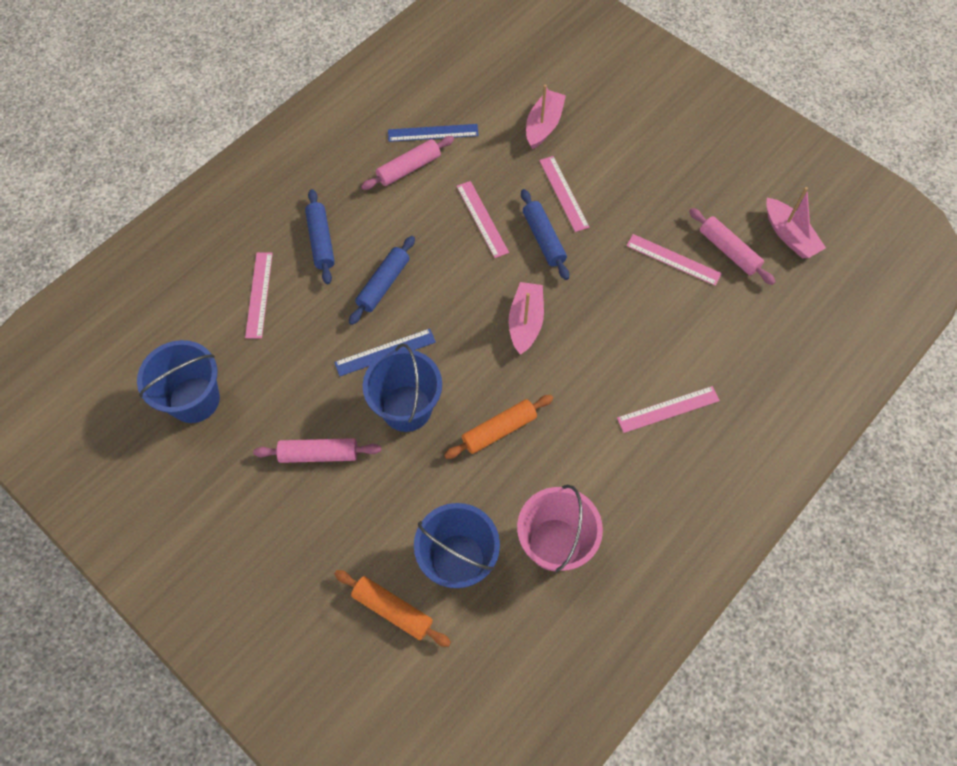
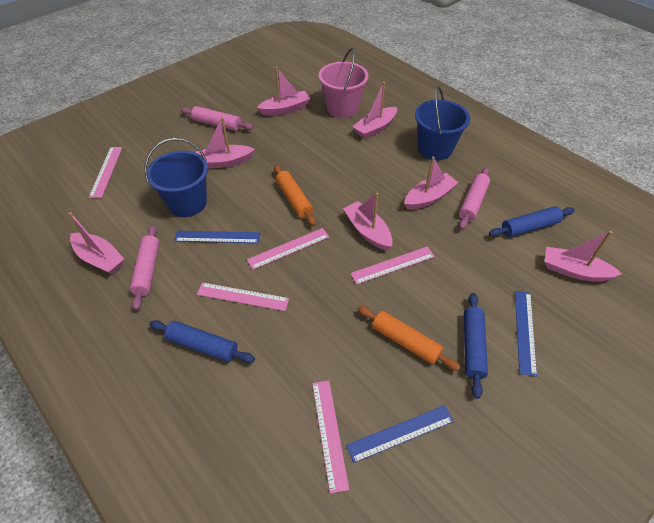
blue bucket: 3 -> 2
blue ruler: 2 -> 3
pink boat: 3 -> 7

